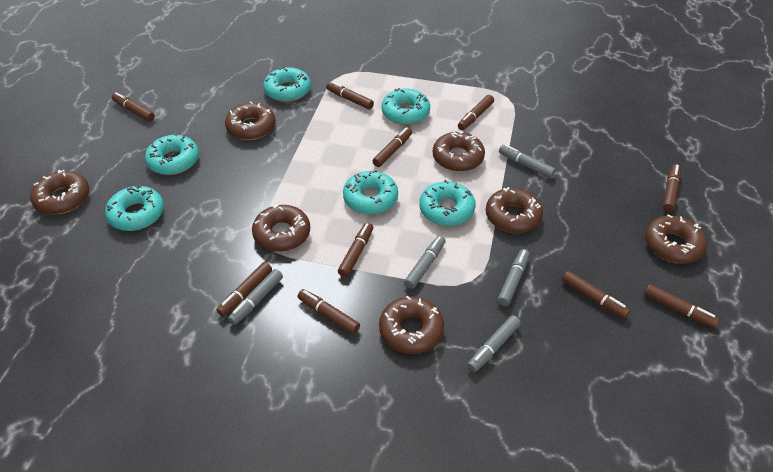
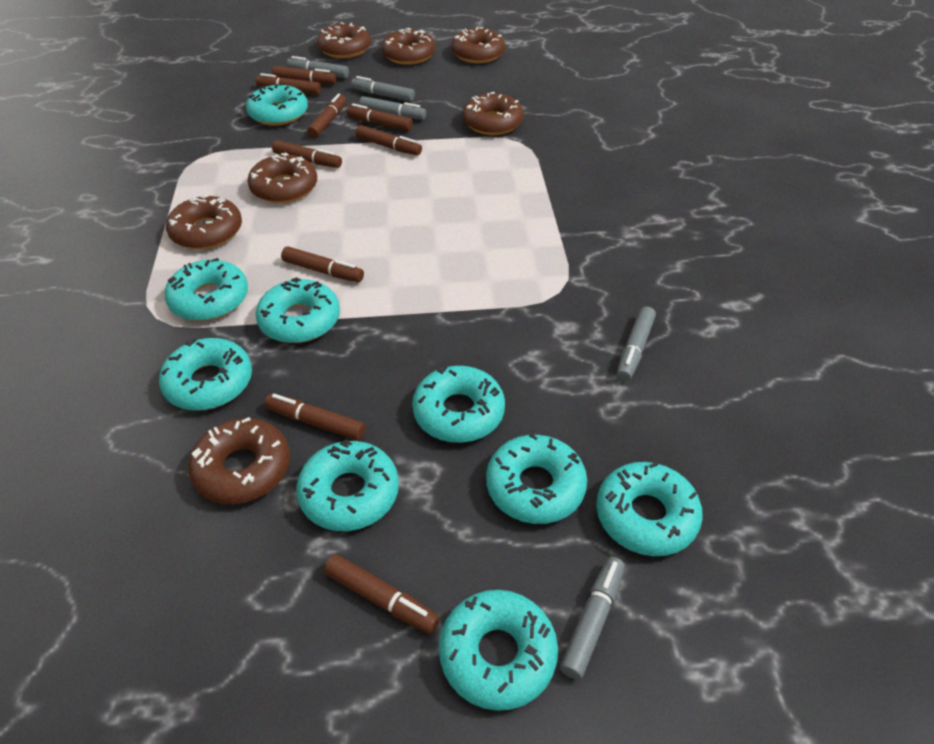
brown marker: 10 -> 9
turquoise donut: 6 -> 9

